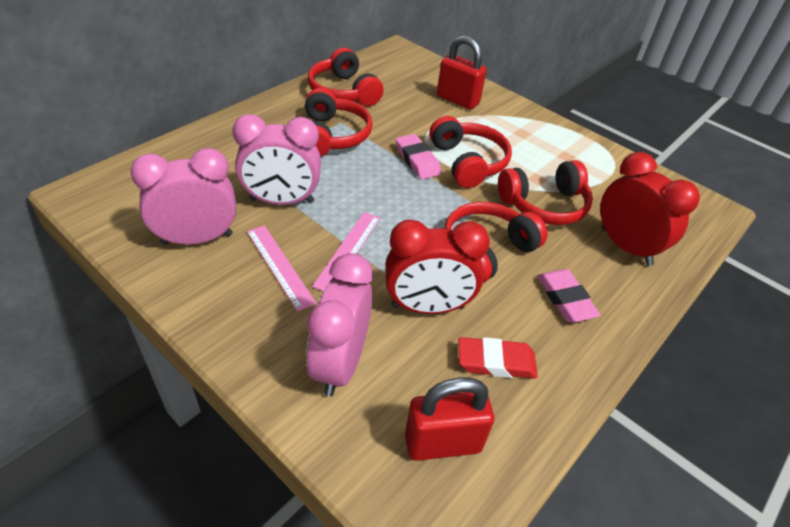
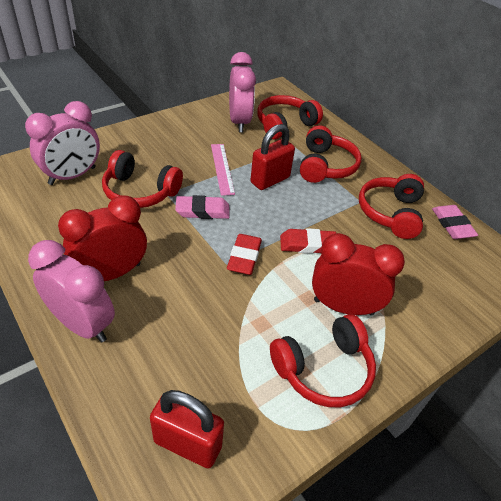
pink ruler: 2 -> 1
red eraser: 1 -> 2

